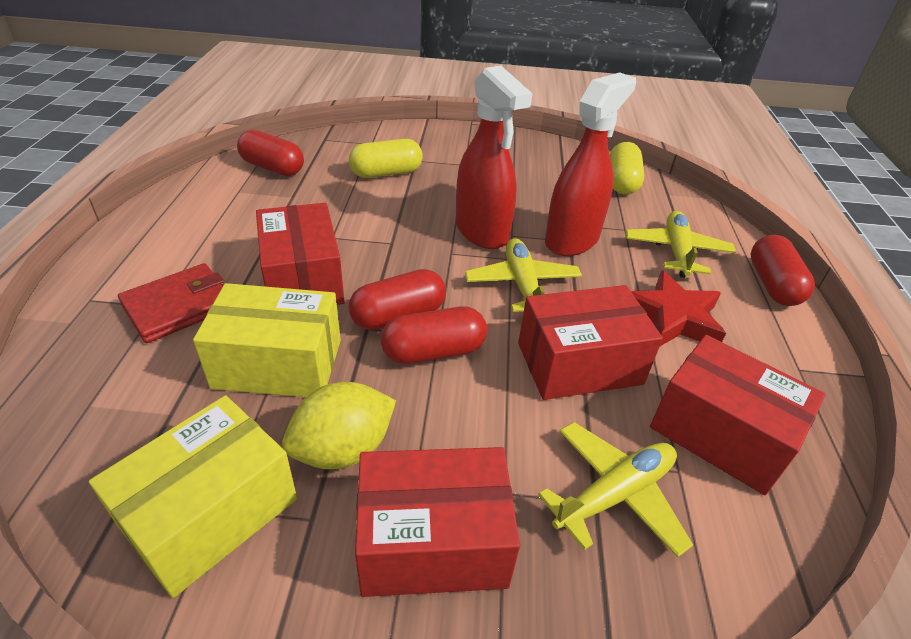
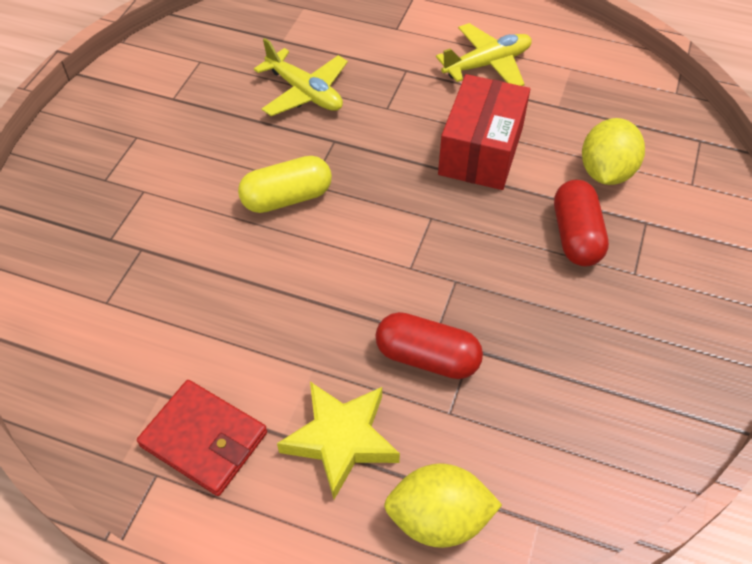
red box: 4 -> 1
red capsule: 4 -> 2
red spray bottle: 2 -> 0
red star: 1 -> 0
yellow box: 2 -> 0
yellow capsule: 2 -> 1
yellow lemon: 1 -> 2
yellow plane: 3 -> 2
yellow star: 0 -> 1

